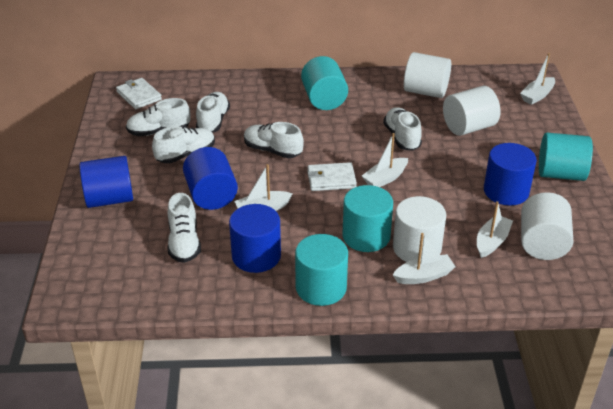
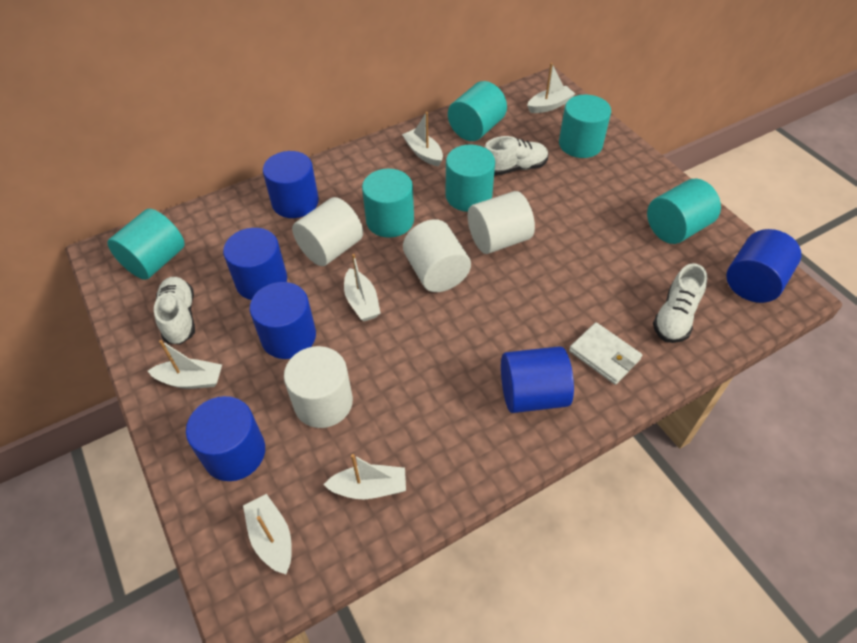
blue cylinder: 4 -> 6
turquoise cylinder: 4 -> 6
white boat: 5 -> 6
white shoe: 6 -> 3
white wallet: 2 -> 1

